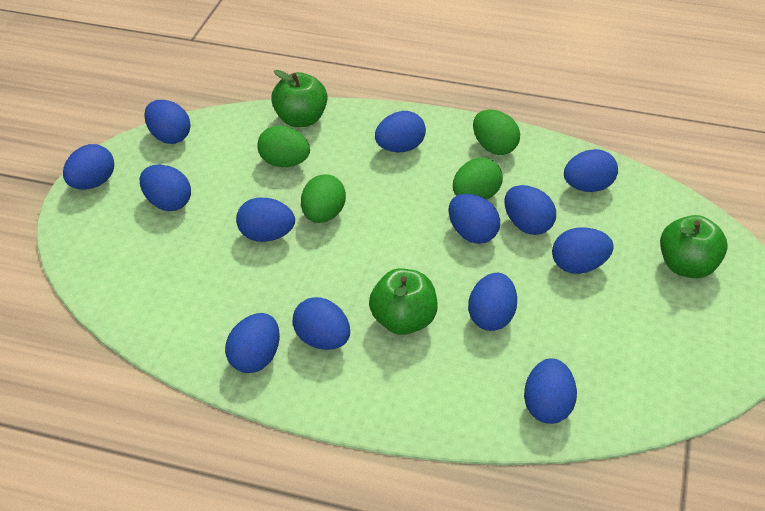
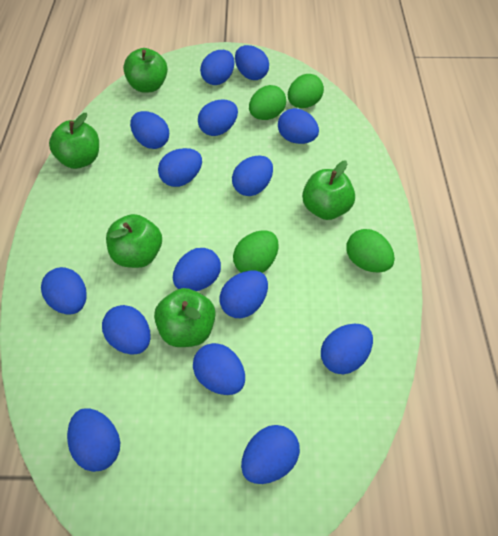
blue egg: 13 -> 15
green apple: 3 -> 5

